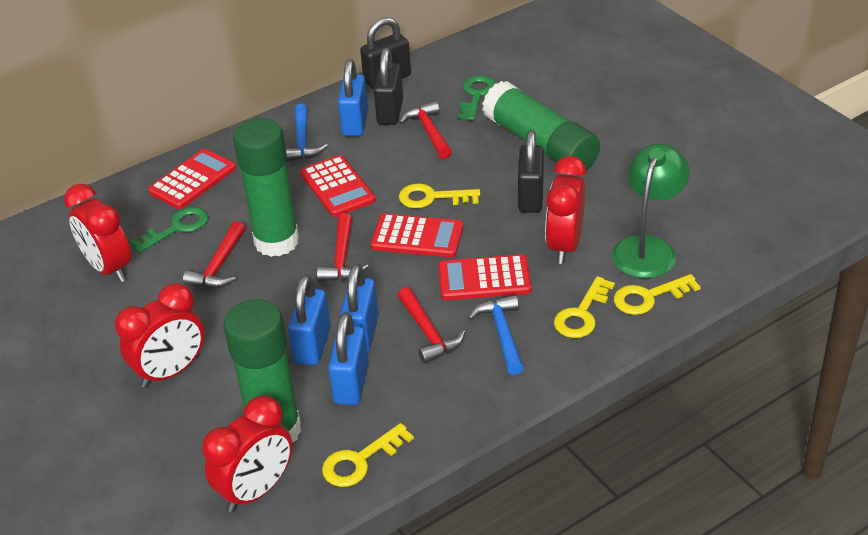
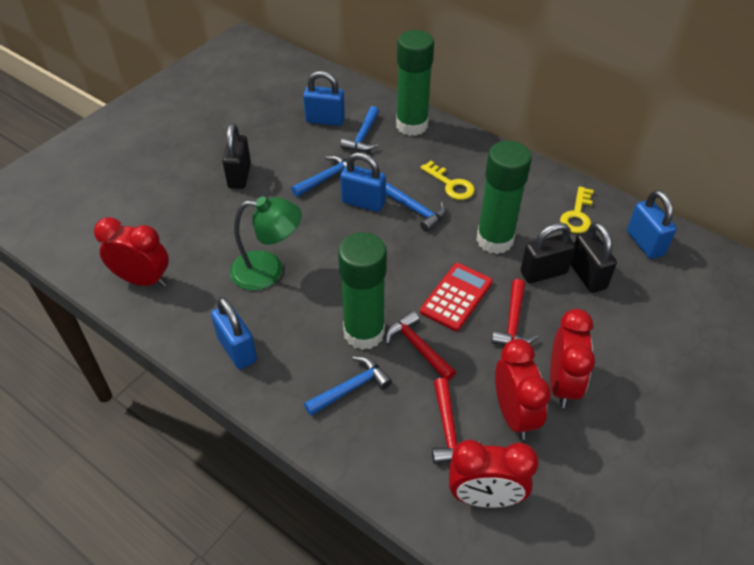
blue hammer: 2 -> 4
green key: 2 -> 0
red calculator: 4 -> 1
red hammer: 4 -> 3
yellow key: 4 -> 2

